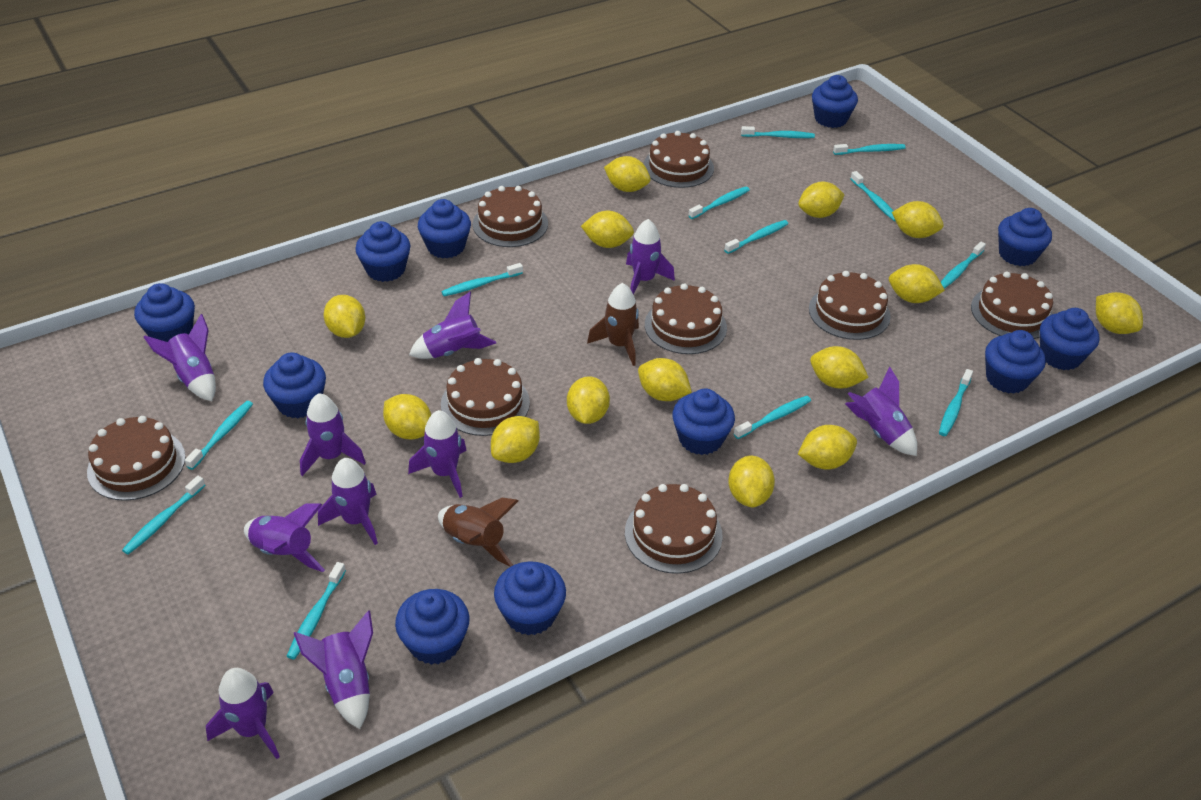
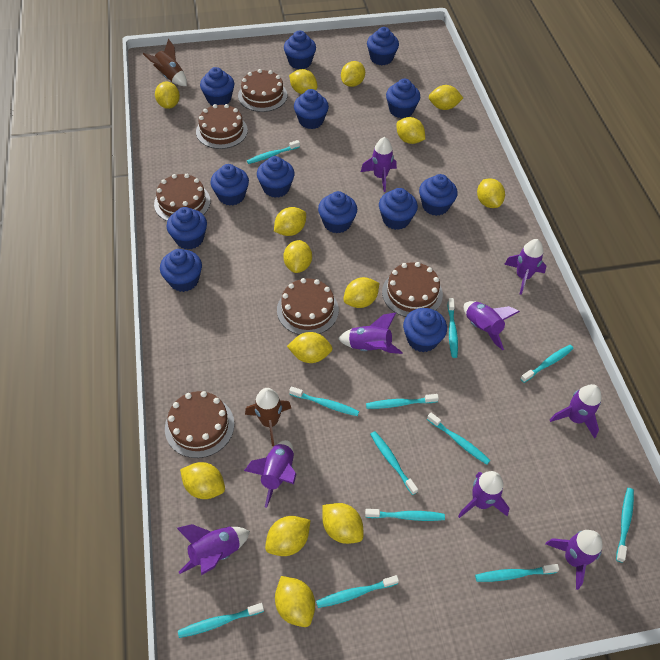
blue cupcake: 11 -> 13
brown cake: 8 -> 6
purple rocket: 10 -> 9

